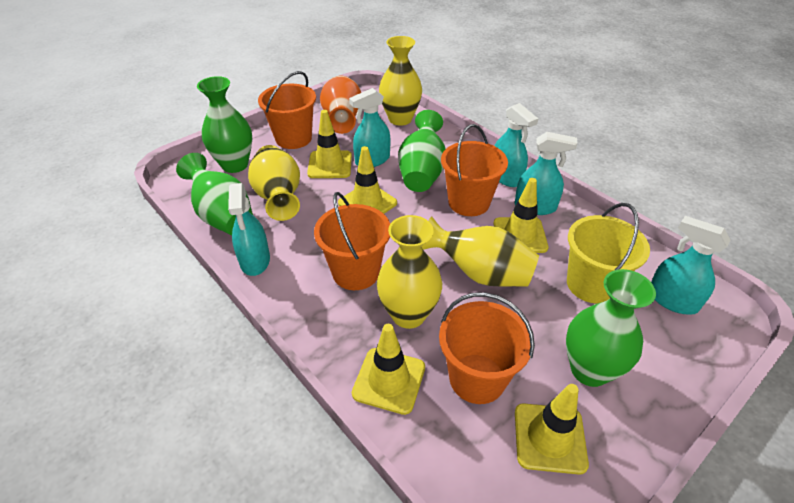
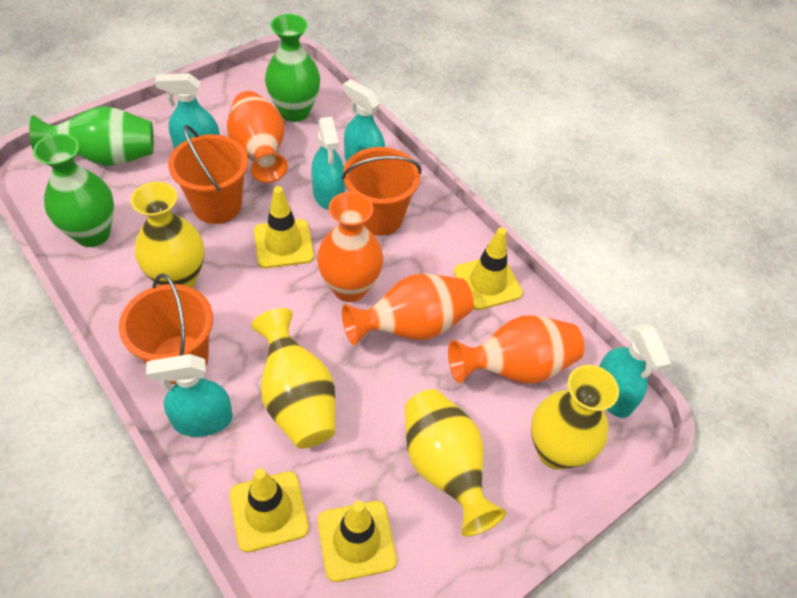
green vase: 4 -> 3
orange bucket: 4 -> 3
orange vase: 1 -> 4
yellow bucket: 1 -> 0
yellow traffic cone: 5 -> 4

